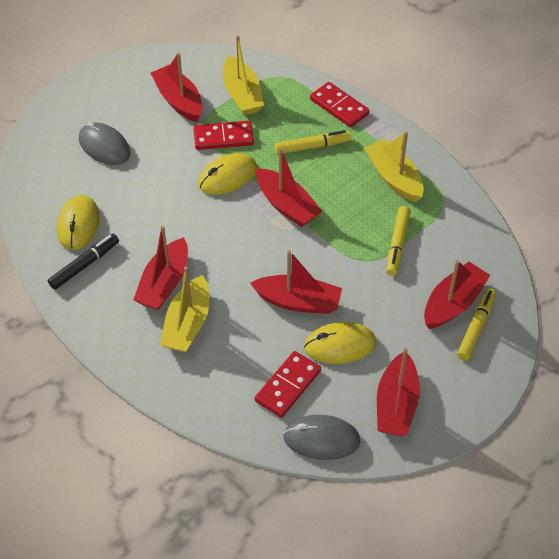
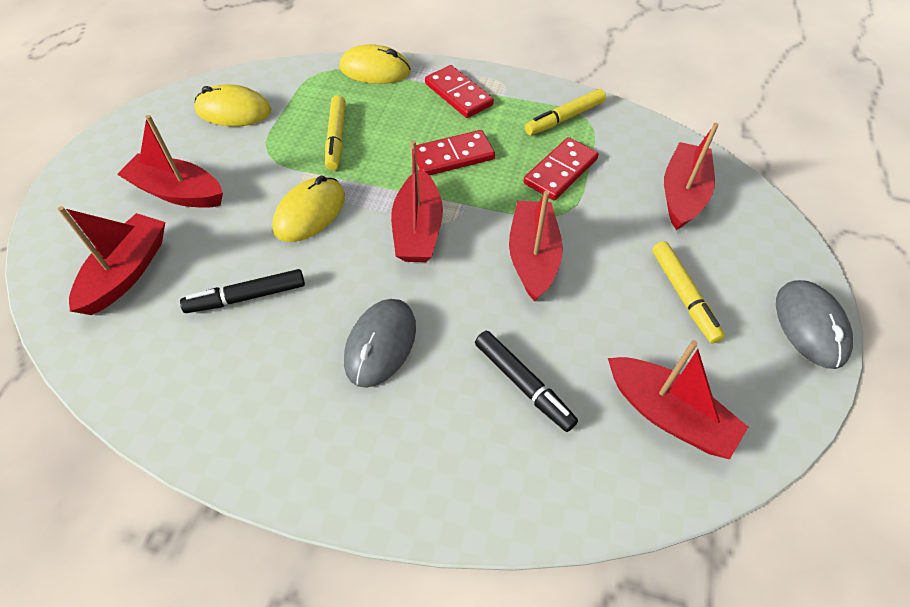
black marker: 1 -> 2
yellow boat: 3 -> 0

